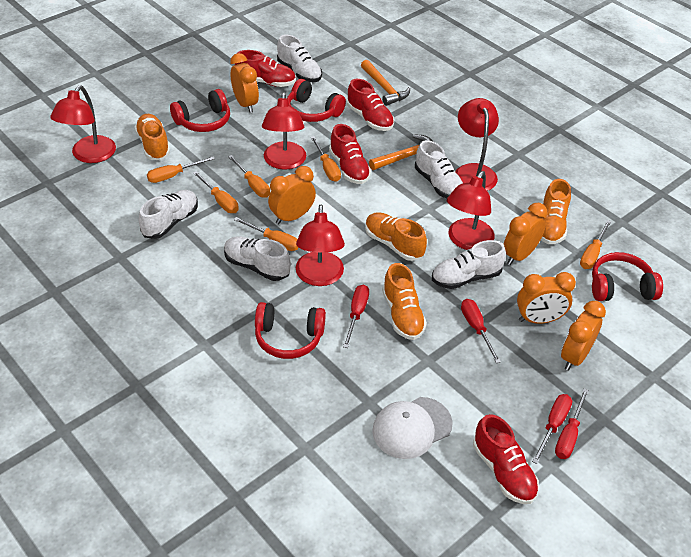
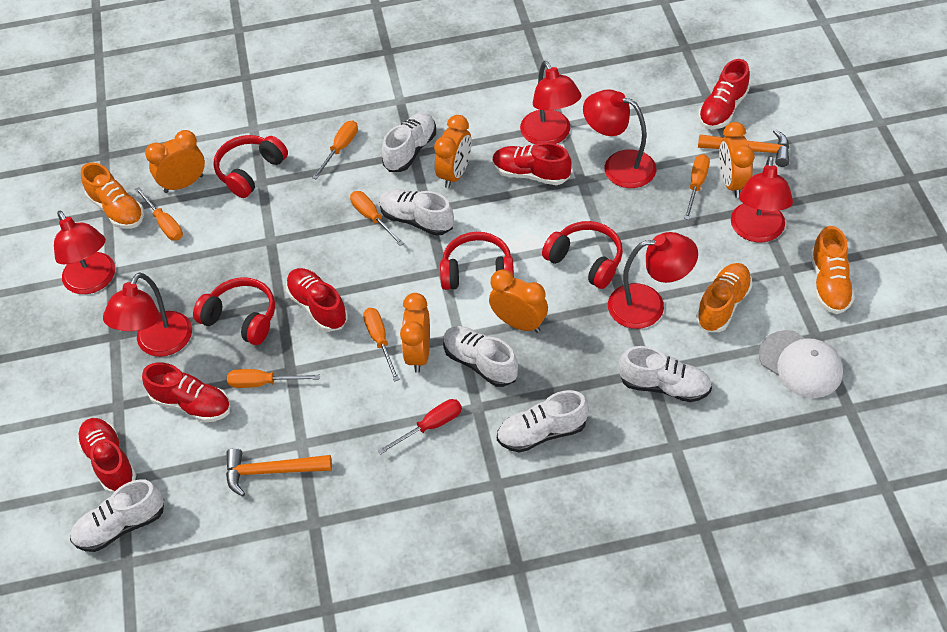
orange shoe: 4 -> 3
red lamp: 5 -> 6
red screwdriver: 4 -> 1
red shoe: 4 -> 5
white shoe: 5 -> 6

